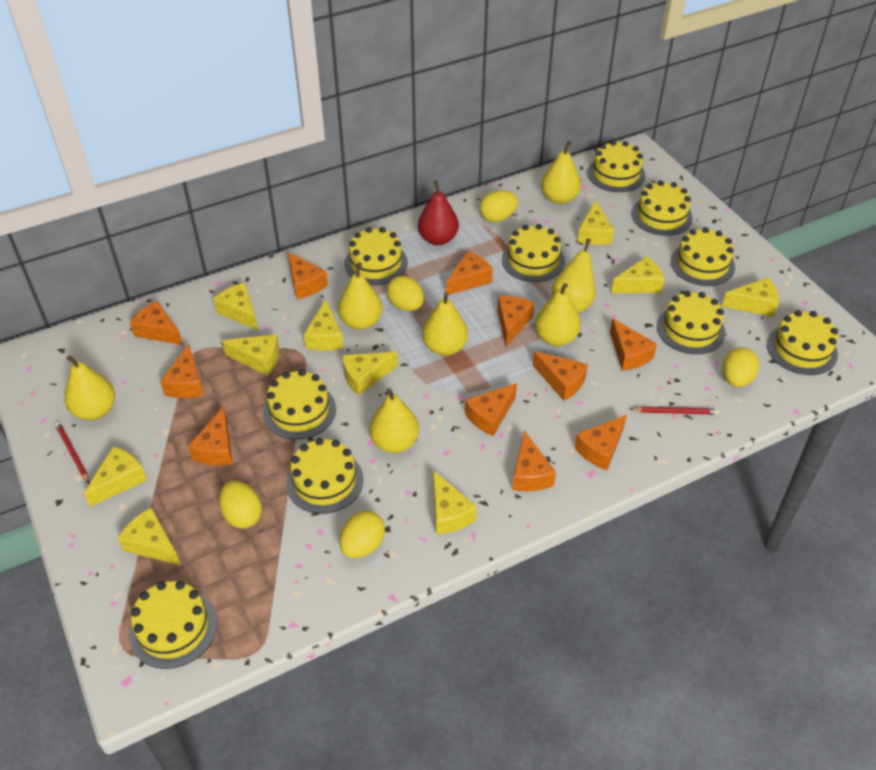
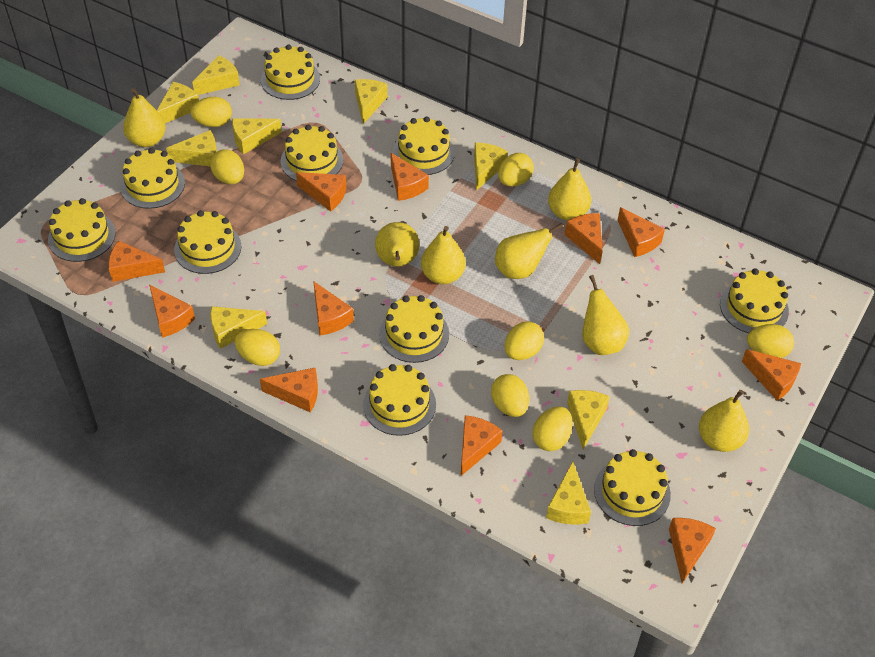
red pear: 1 -> 0
red pencil: 2 -> 0
yellow cheese: 10 -> 9
yellow egg: 5 -> 8

